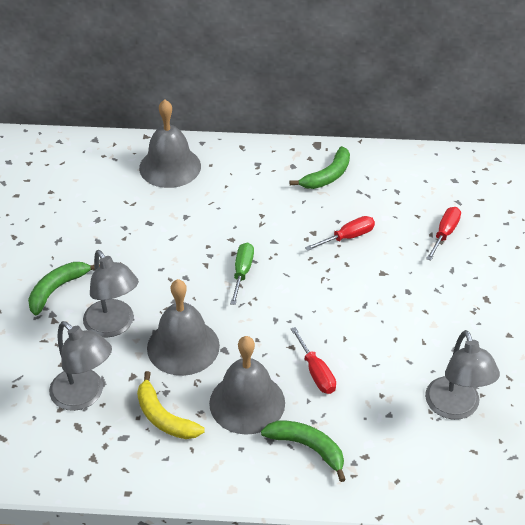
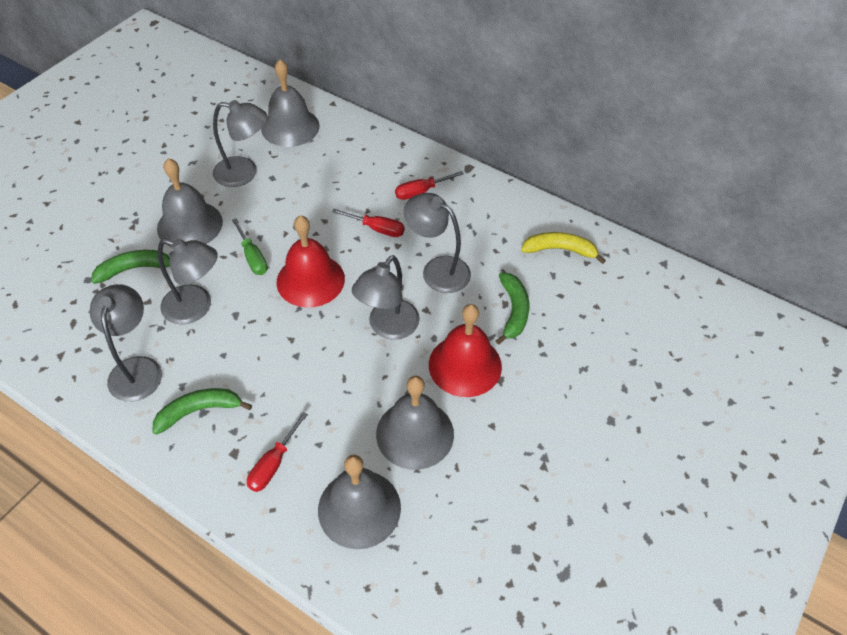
grey bell: 3 -> 4
grey lamp: 3 -> 5
red bell: 0 -> 2

